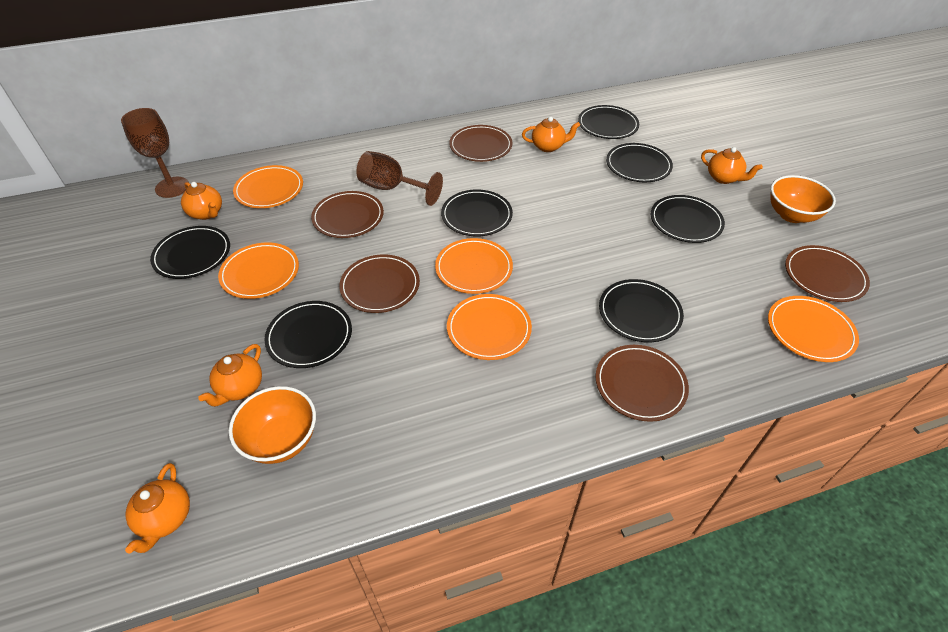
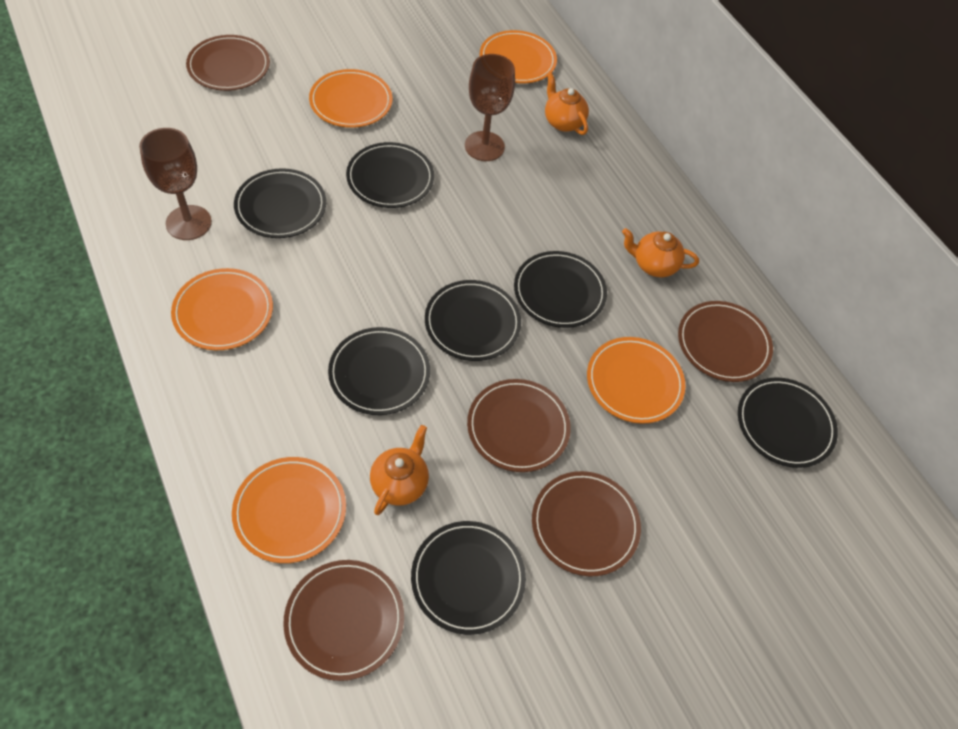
orange bowl: 2 -> 0
orange teapot: 5 -> 3

